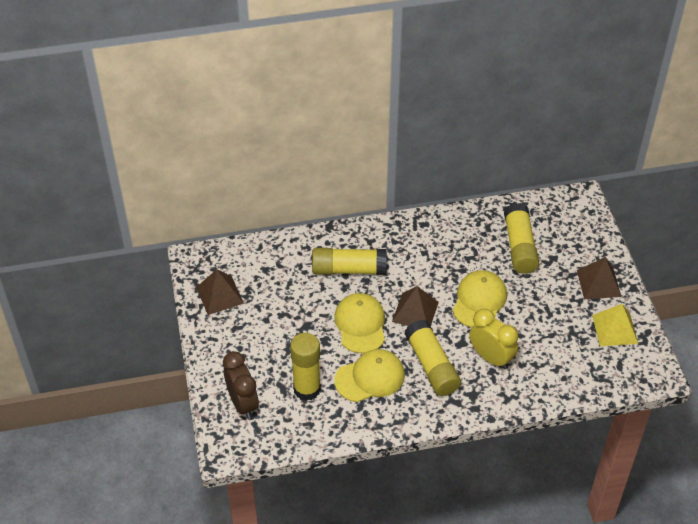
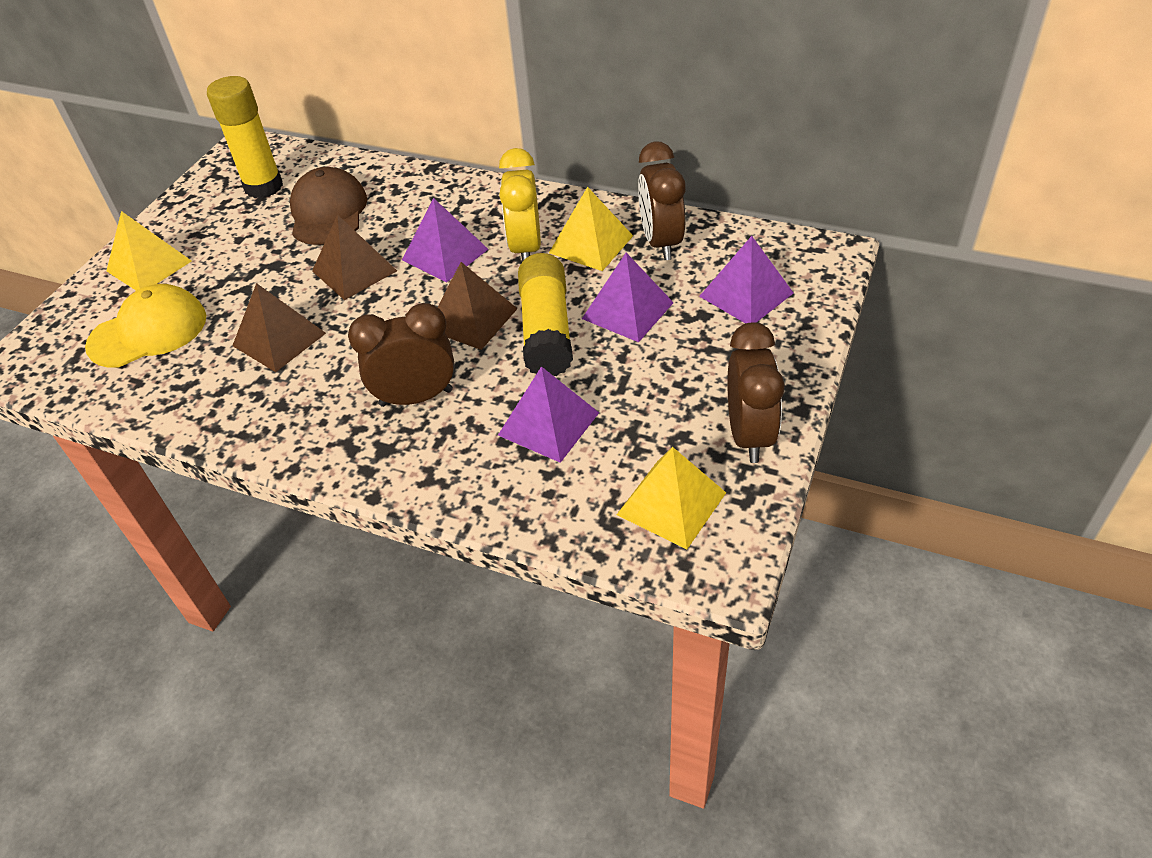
brown cap: 0 -> 1
brown clock: 1 -> 3
purple pyramid: 0 -> 4
yellow cap: 3 -> 1
yellow glue stick: 4 -> 2
yellow pyramid: 1 -> 3

